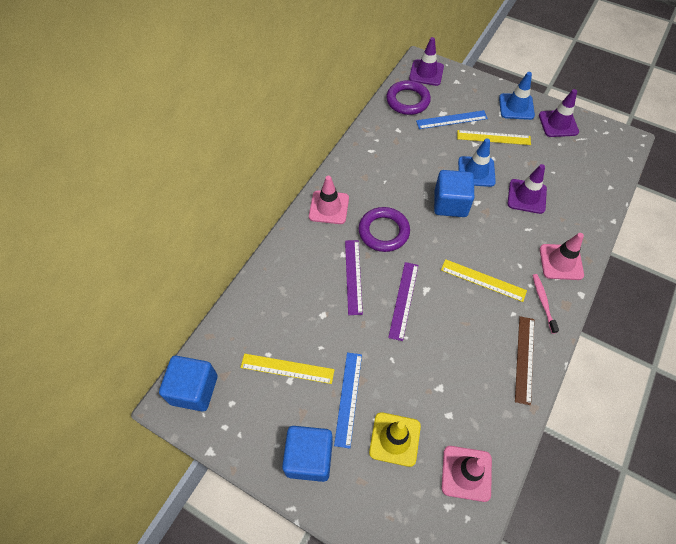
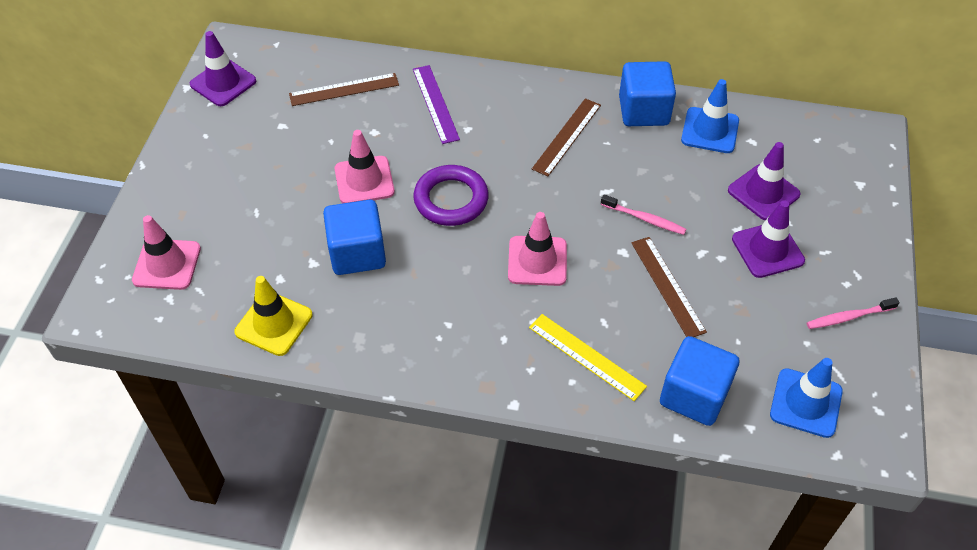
blue ruler: 2 -> 0
brown ruler: 1 -> 3
pink toothbrush: 1 -> 2
purple ring: 2 -> 1
purple ruler: 2 -> 1
yellow ruler: 3 -> 1

